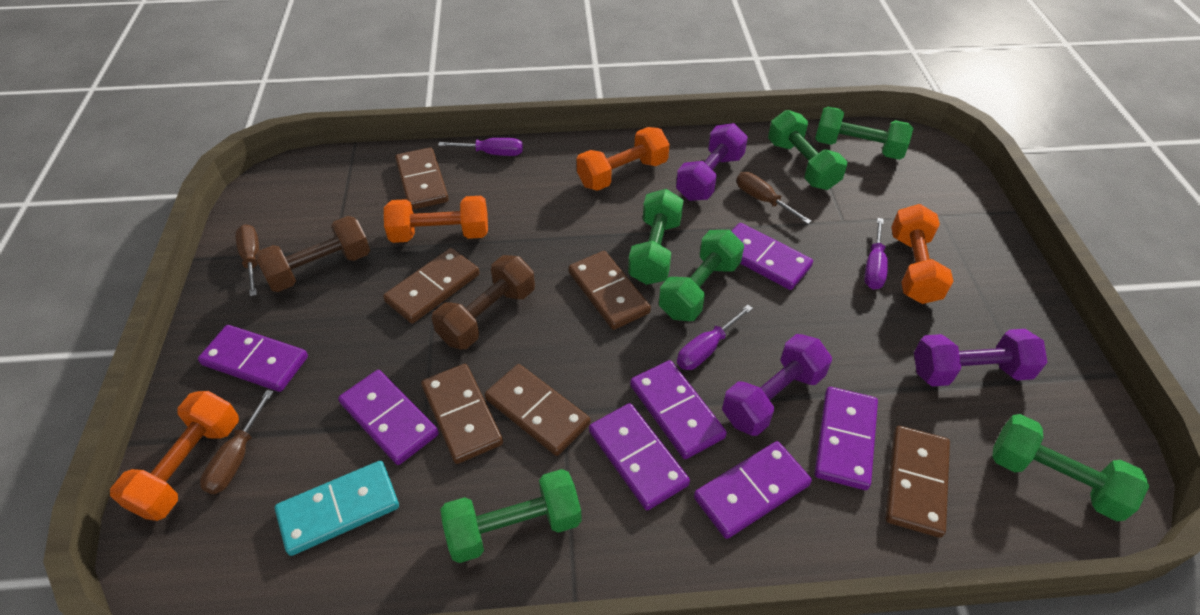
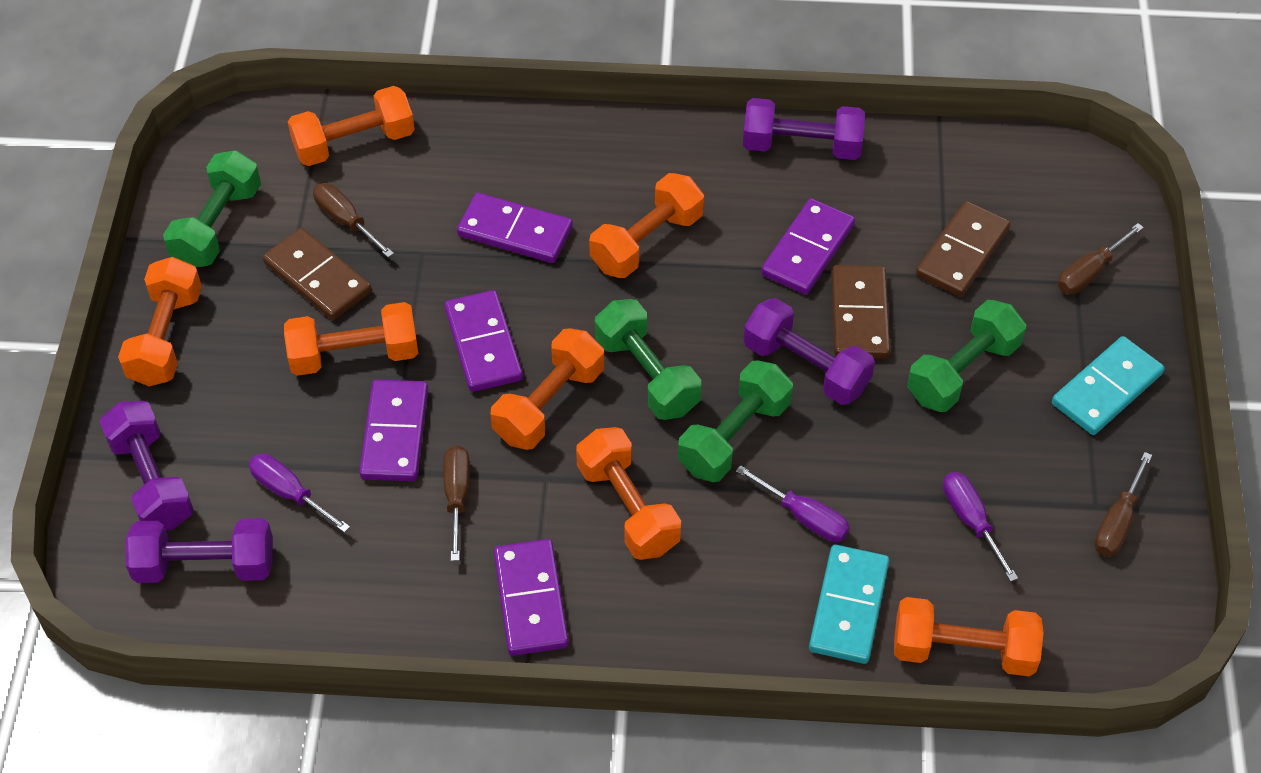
brown domino: 6 -> 3
brown dumbbell: 2 -> 0
brown screwdriver: 3 -> 4
green dumbbell: 6 -> 4
orange dumbbell: 4 -> 7
purple domino: 7 -> 5
purple dumbbell: 3 -> 4
turquoise domino: 1 -> 2

